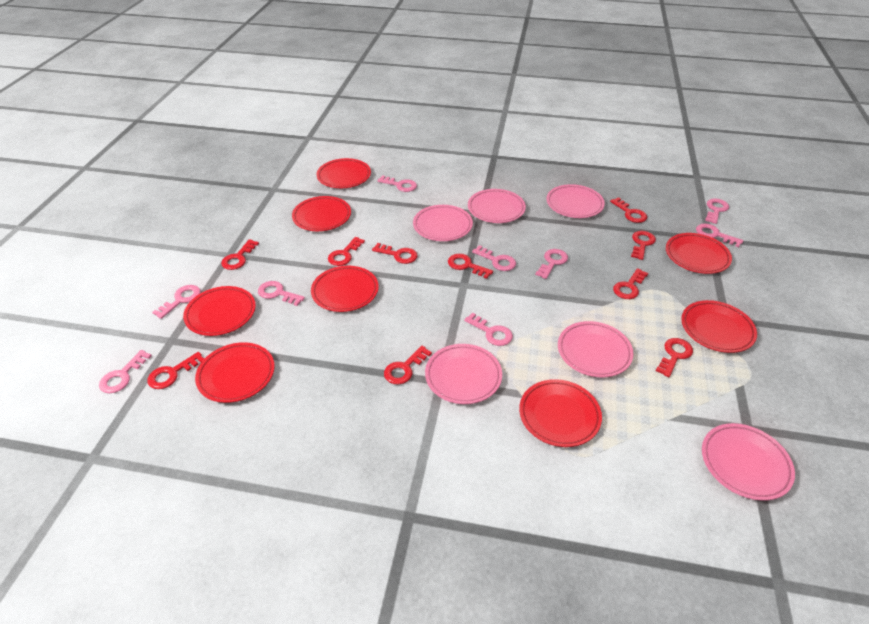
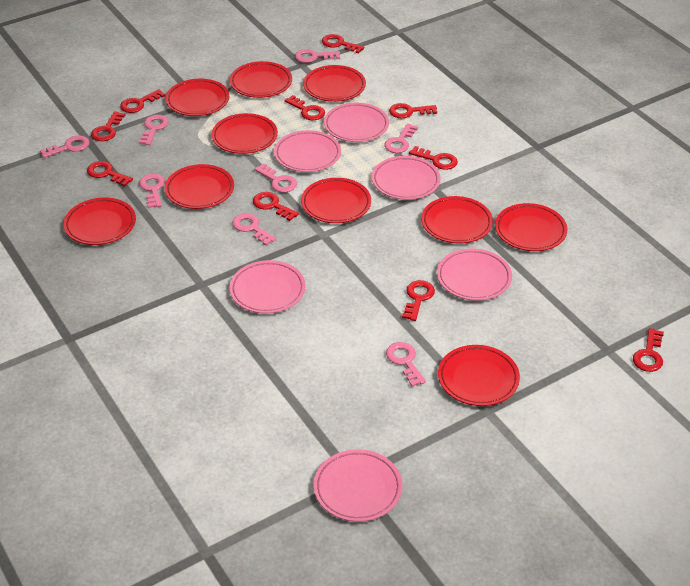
pink key: 9 -> 8
red plate: 8 -> 10

